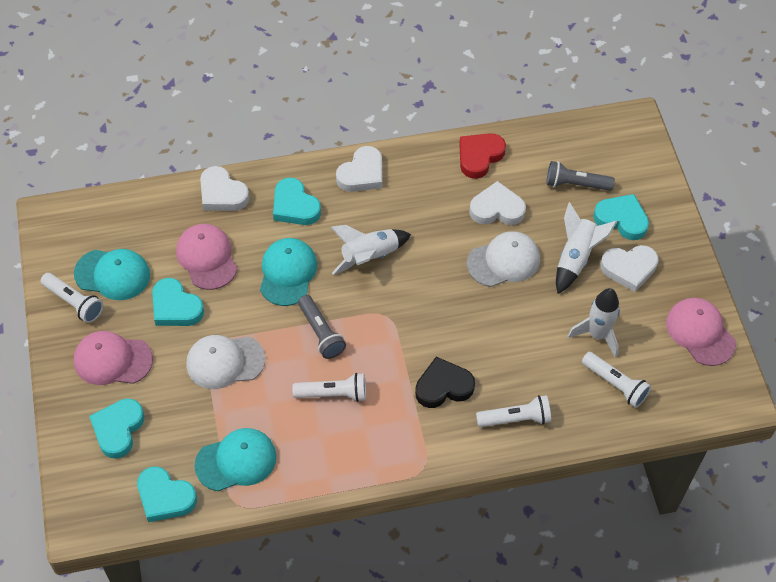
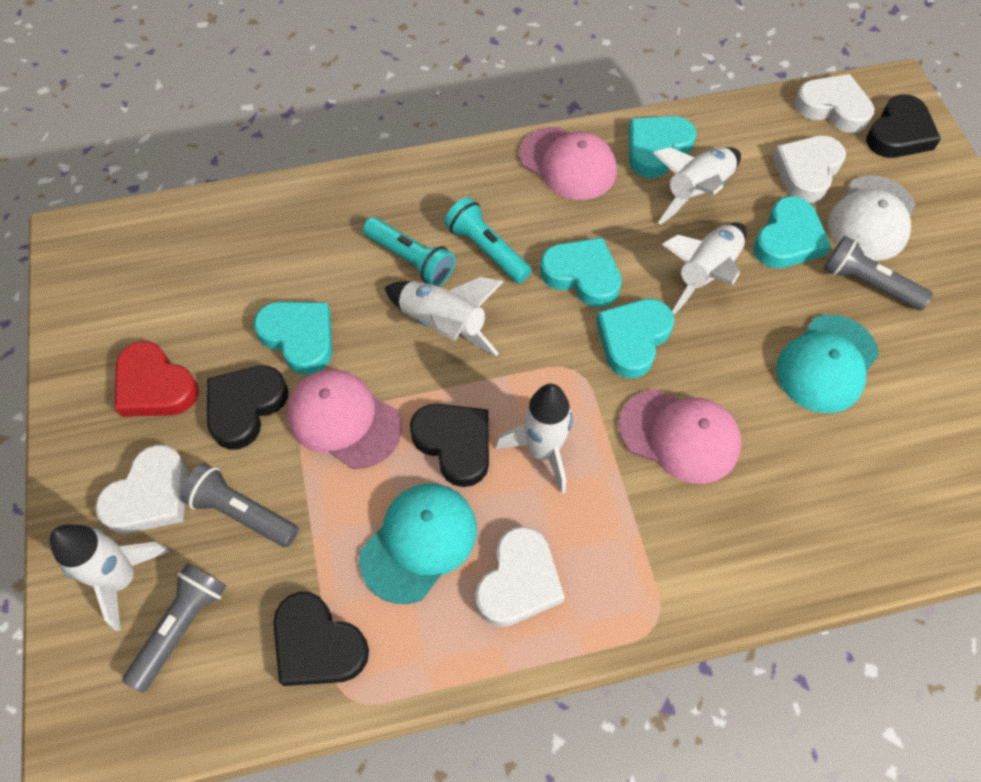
black heart: 1 -> 4
grey flashlight: 2 -> 3
turquoise cap: 3 -> 2
turquoise flashlight: 0 -> 2
white cap: 2 -> 1
white flashlight: 4 -> 0
white rocket: 3 -> 5

